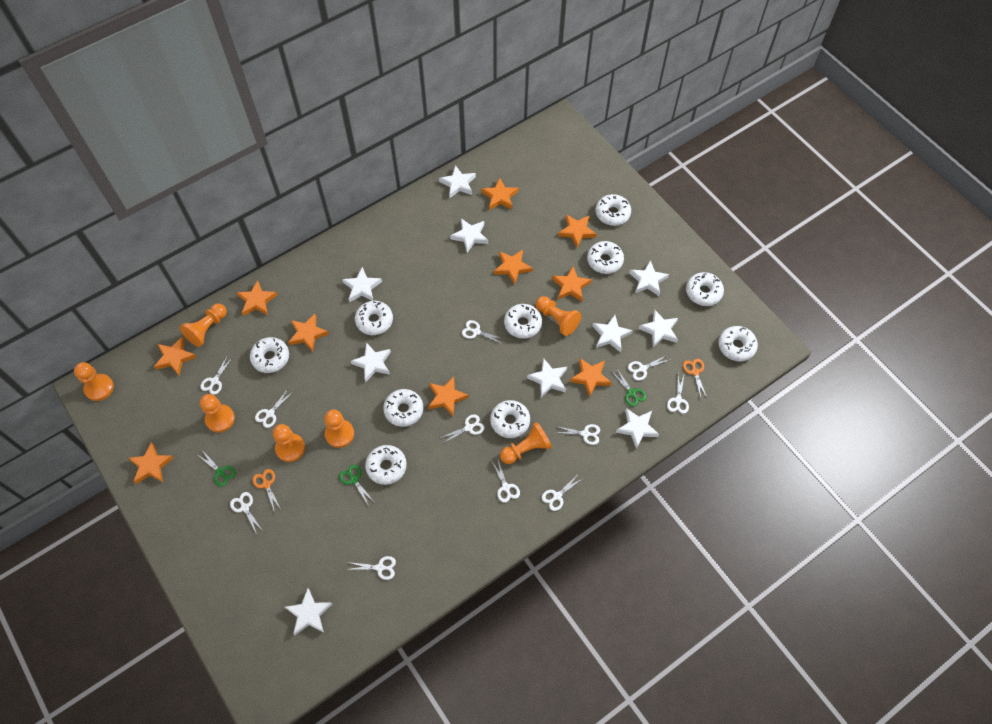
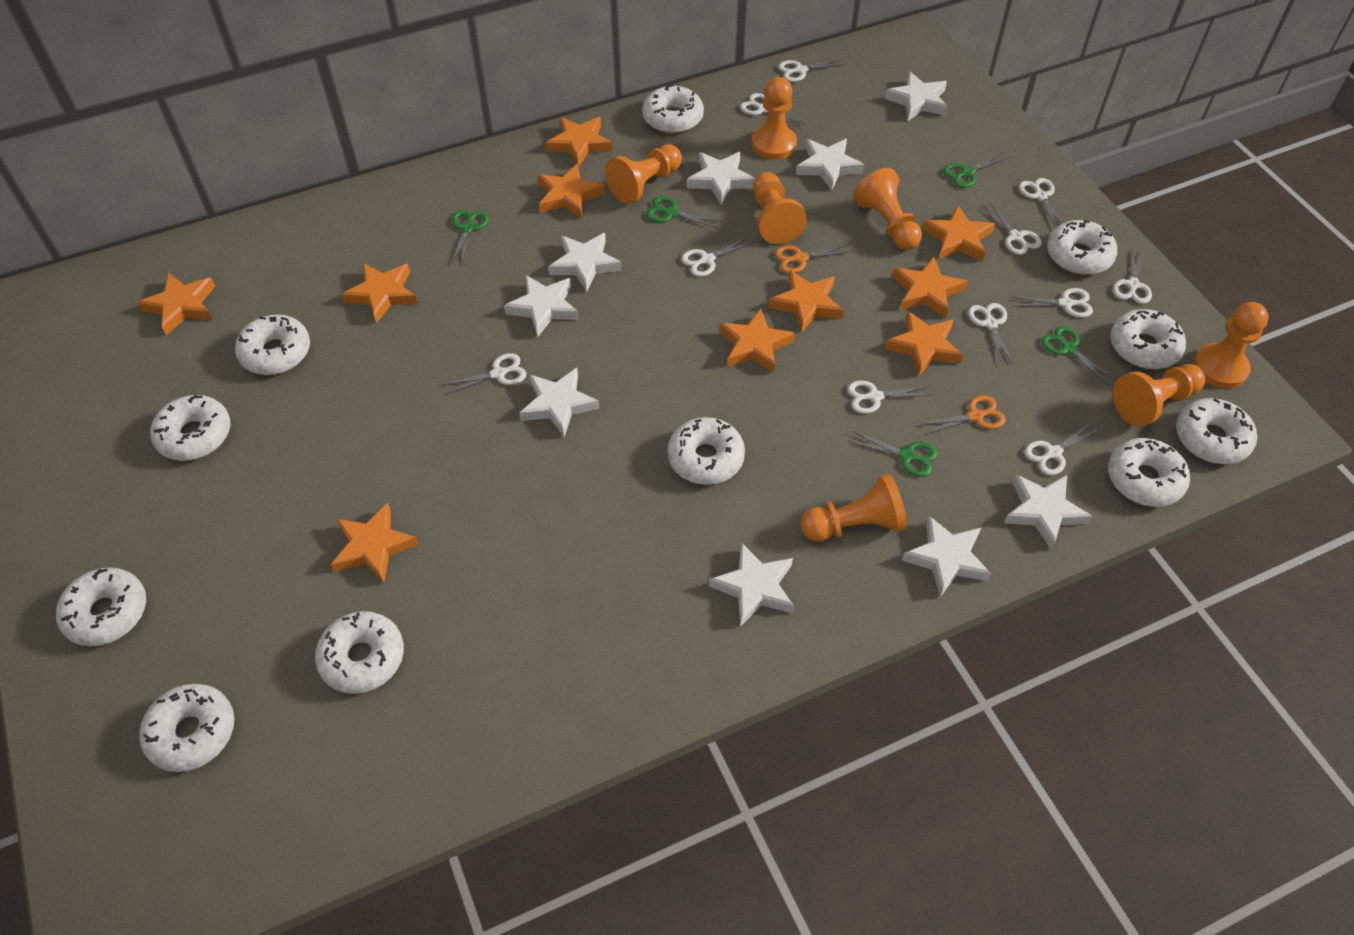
green scissors: 3 -> 5
white donut: 10 -> 11
white star: 10 -> 9

